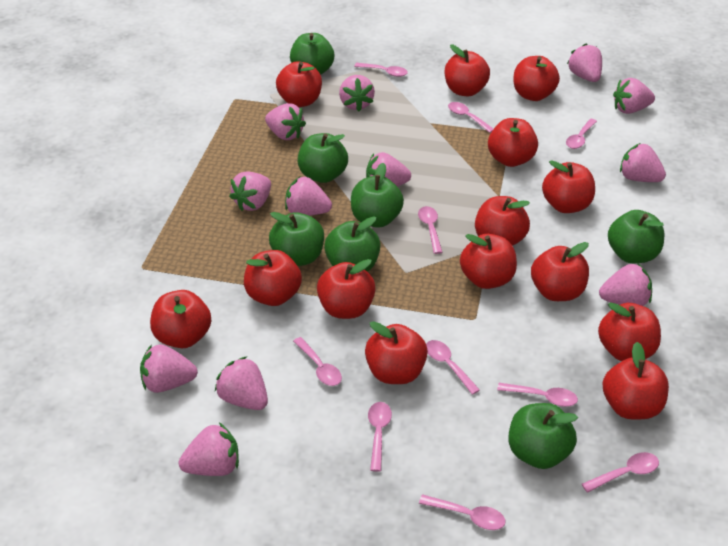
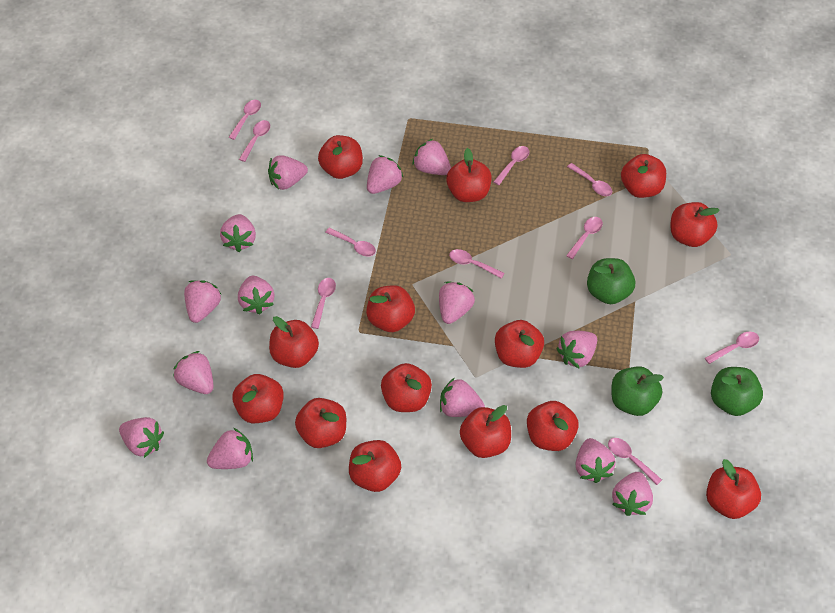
green apple: 7 -> 3
pink strawberry: 12 -> 14

